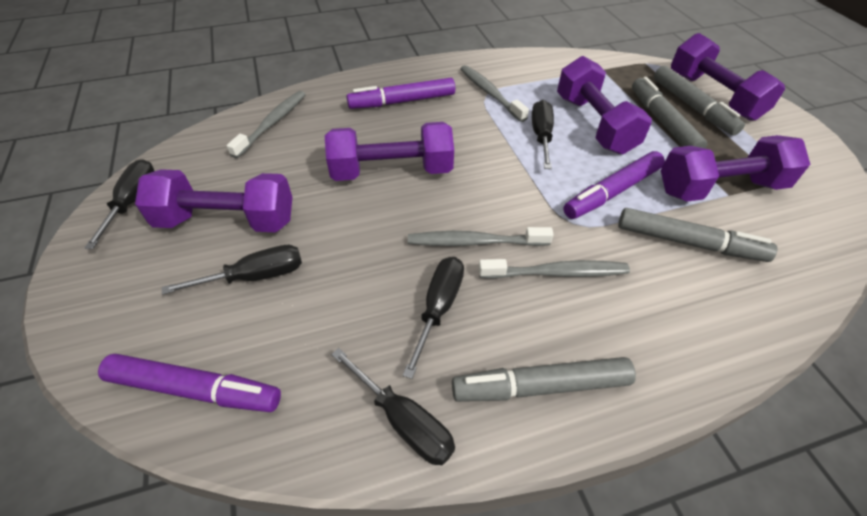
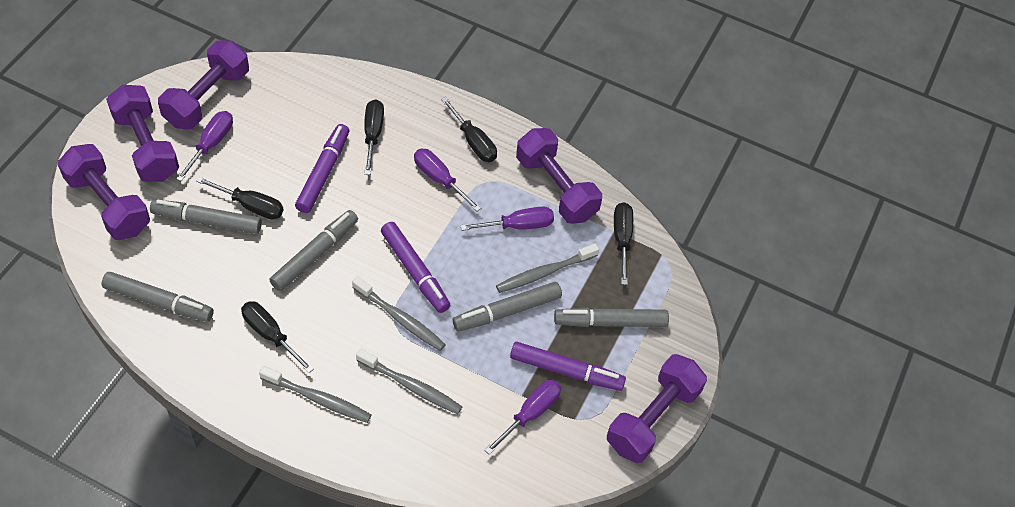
grey marker: 4 -> 5
purple screwdriver: 0 -> 4

